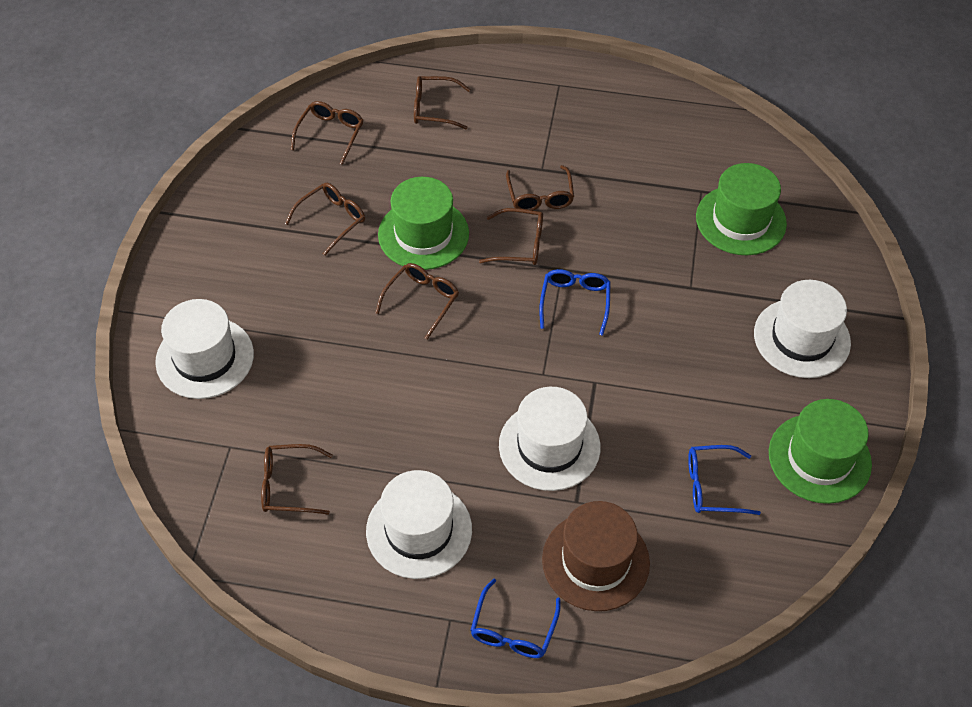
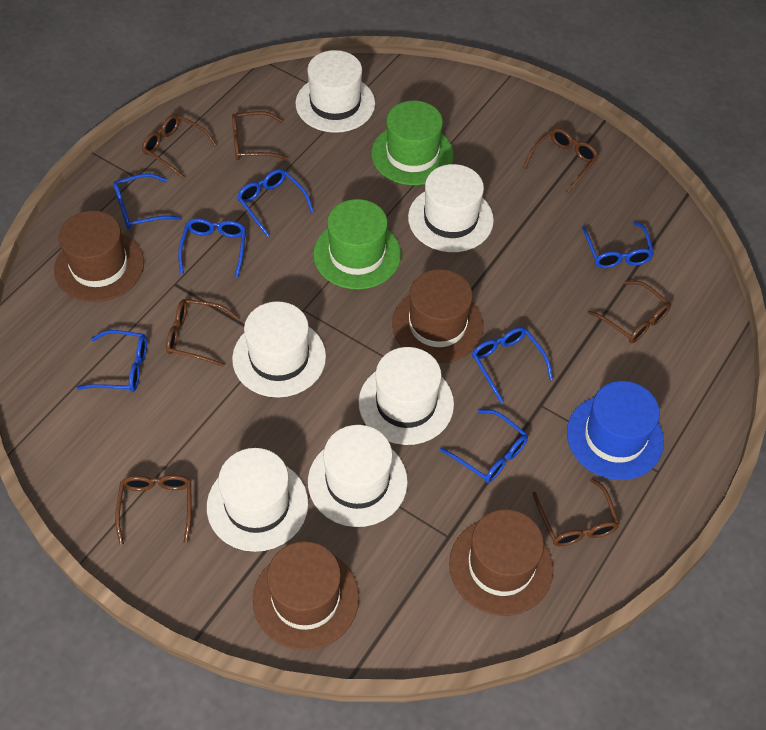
blue glasses: 3 -> 7
blue hat: 0 -> 1
brown hat: 1 -> 4
green hat: 3 -> 2
white hat: 4 -> 6

